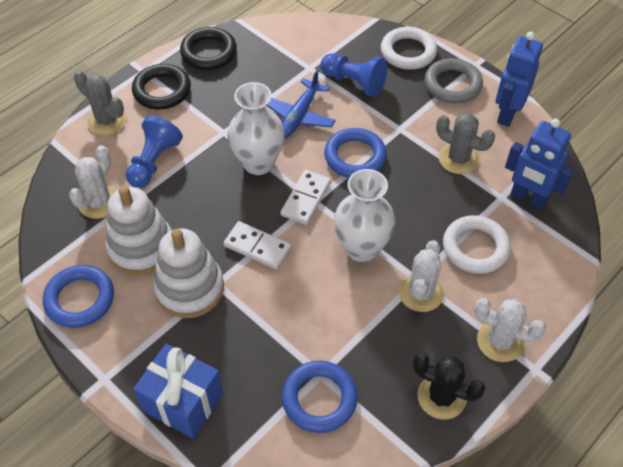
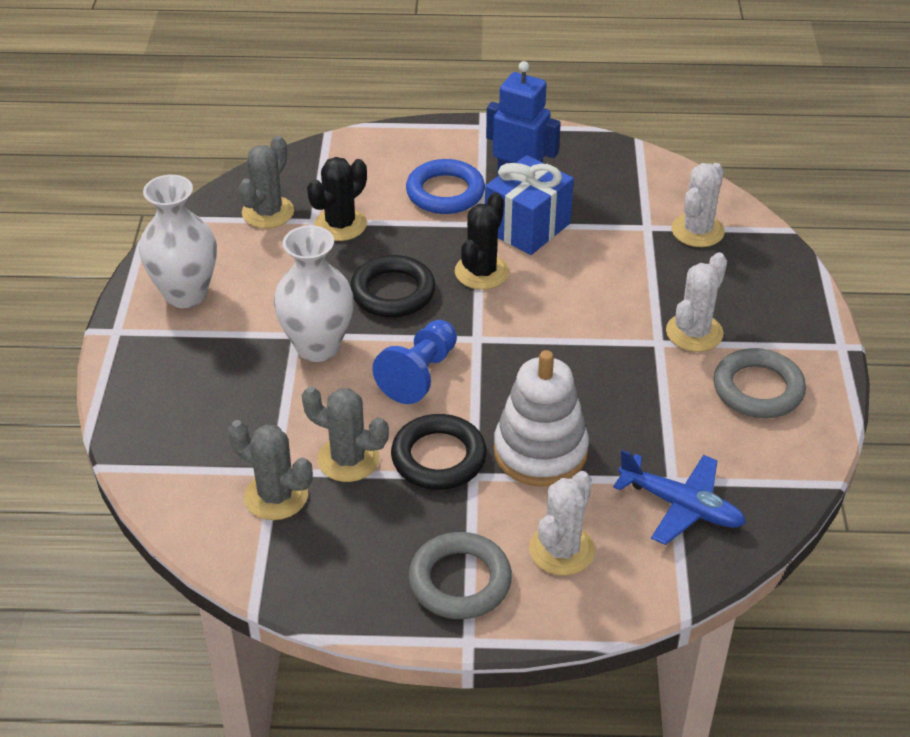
black cactus: 1 -> 2
blue pawn: 2 -> 1
blue ring: 3 -> 1
blue robot: 2 -> 1
grey cactus: 2 -> 3
grey ring: 1 -> 2
white domino: 2 -> 0
white ring: 2 -> 0
white stacking toy: 2 -> 1

